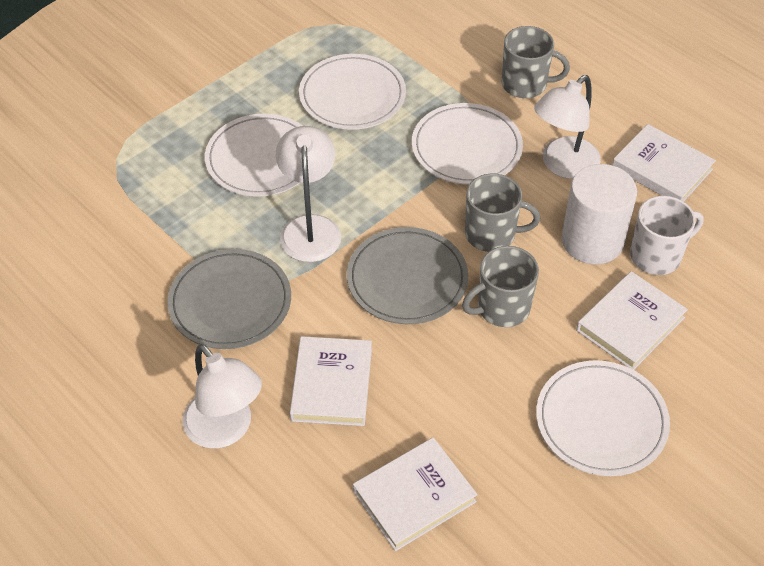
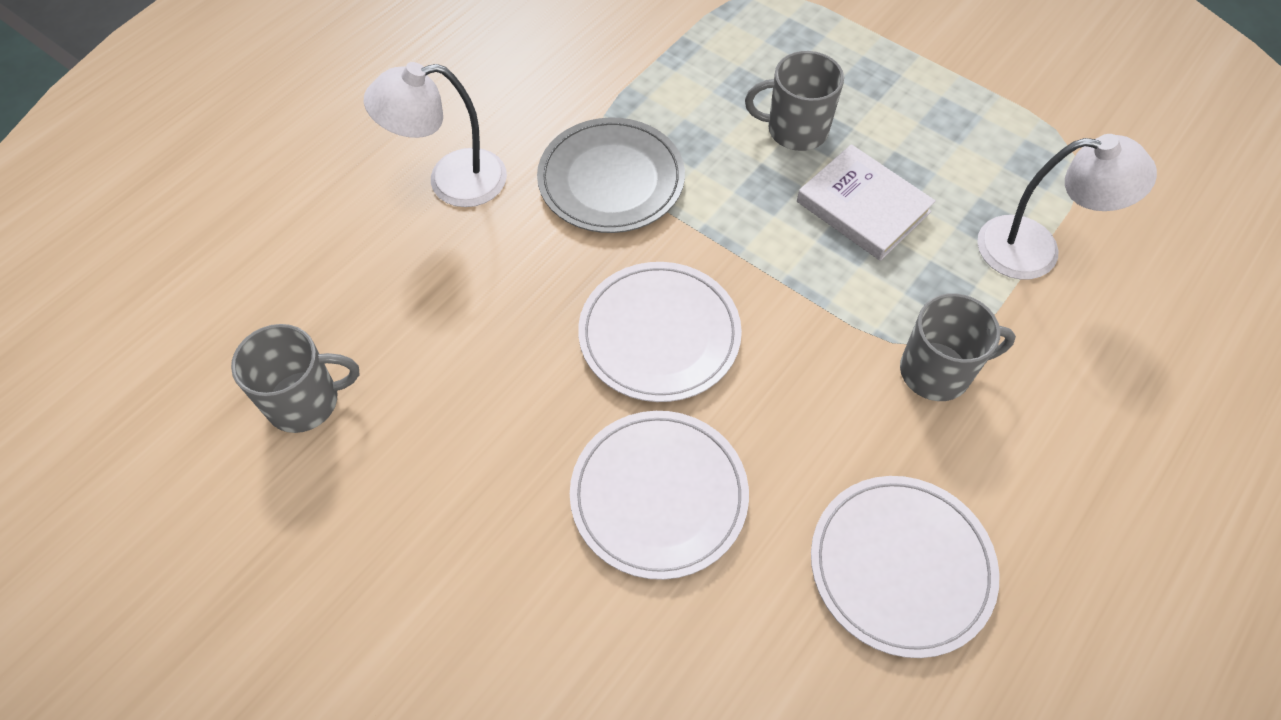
grey plate: 2 -> 1
white book: 4 -> 1
white cylinder: 1 -> 0
white lamp: 3 -> 2
white mug: 1 -> 0
white plate: 4 -> 3

